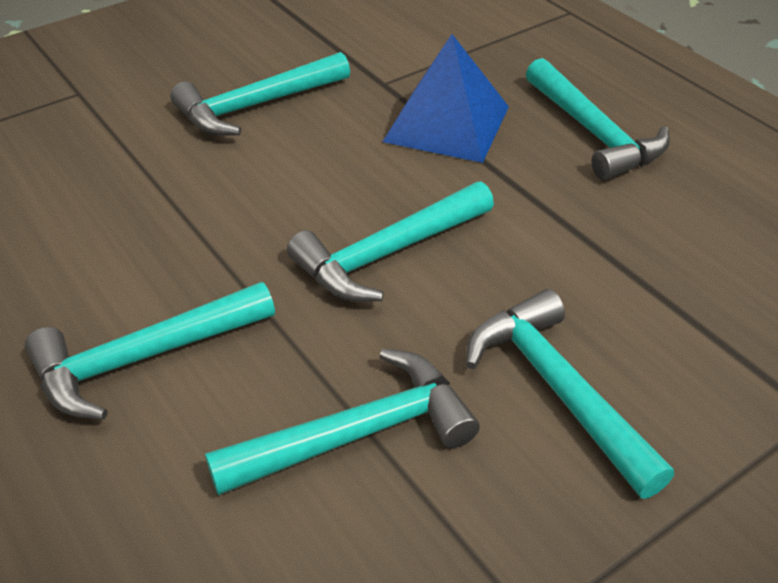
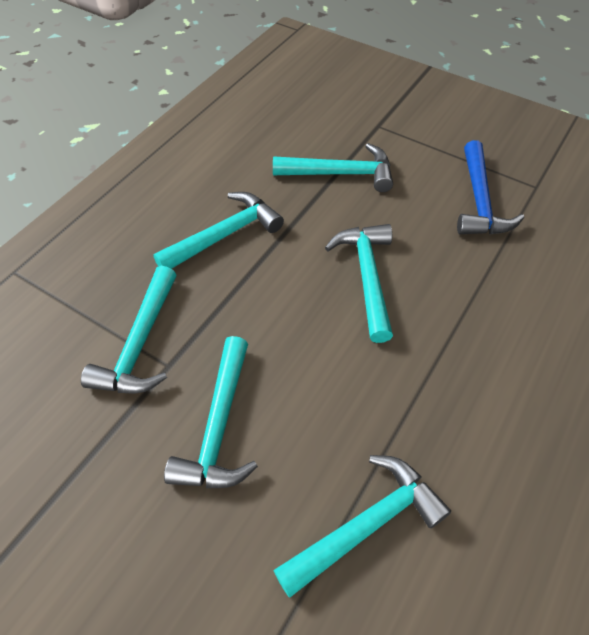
blue hammer: 0 -> 1
blue pyramid: 1 -> 0

